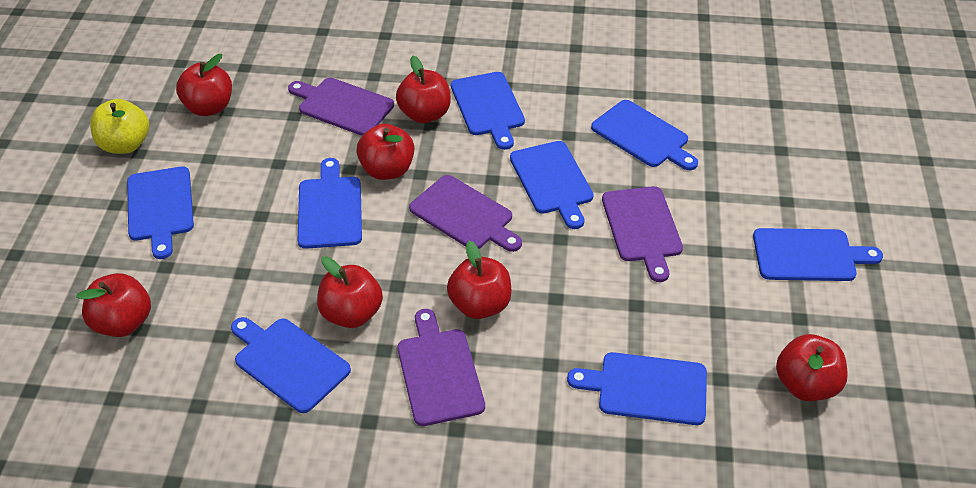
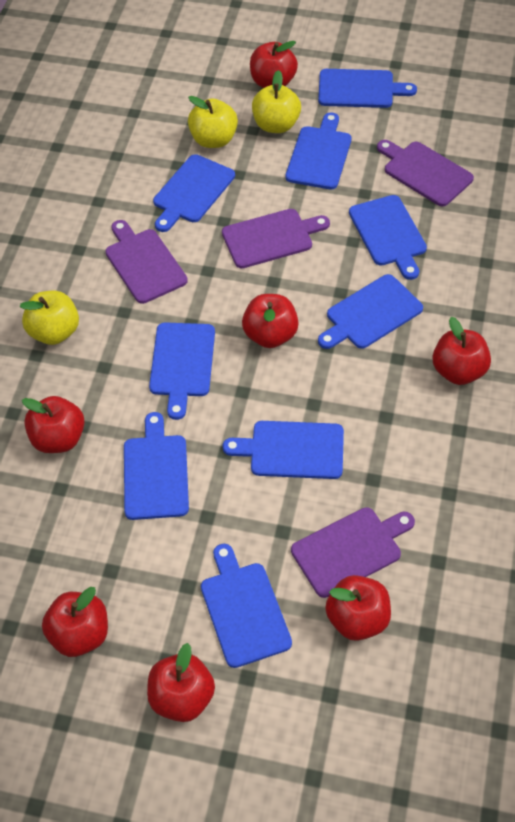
blue cutting board: 8 -> 9
yellow apple: 1 -> 3

